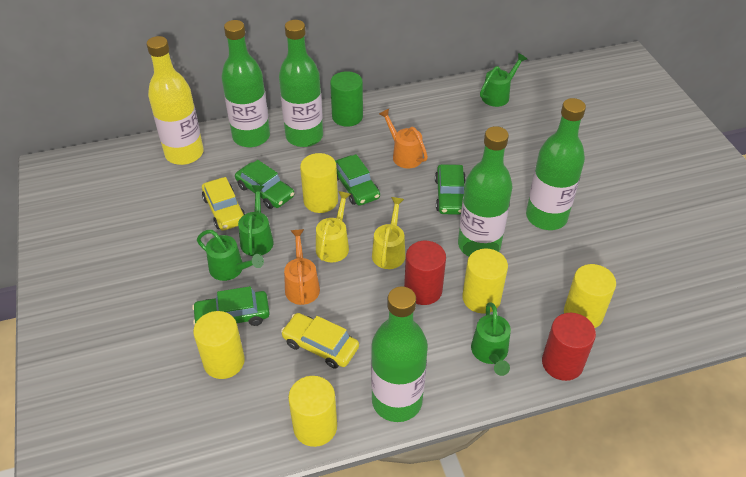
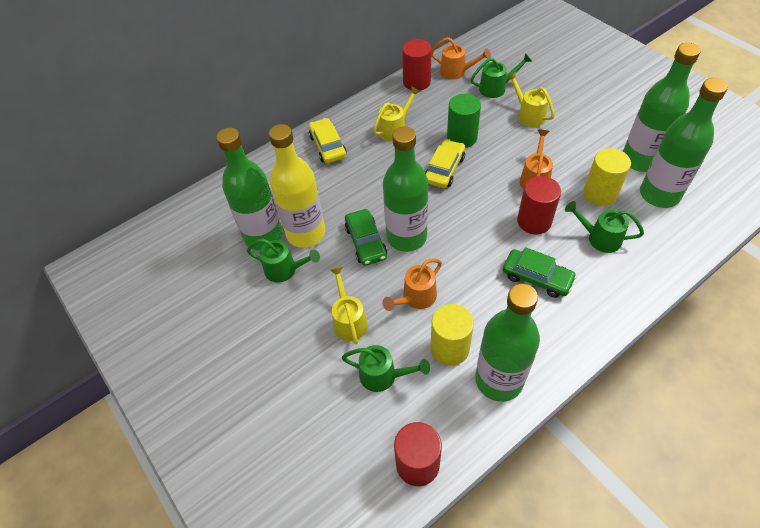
green car: 4 -> 2
orange watering can: 2 -> 3
red cylinder: 2 -> 3
yellow cylinder: 5 -> 2
yellow watering can: 2 -> 3

